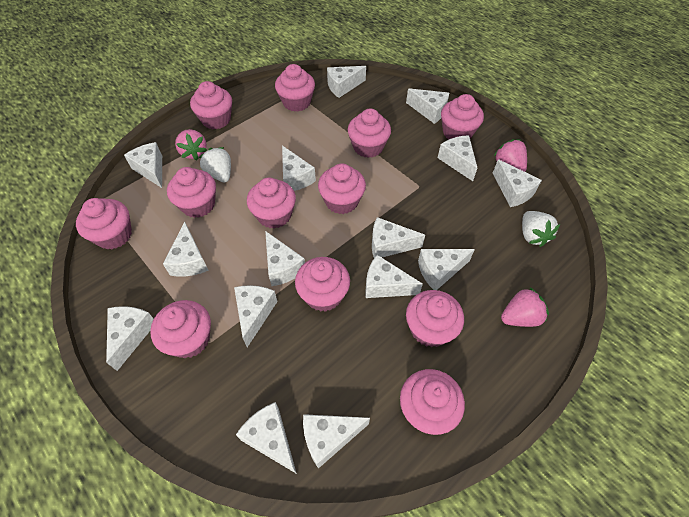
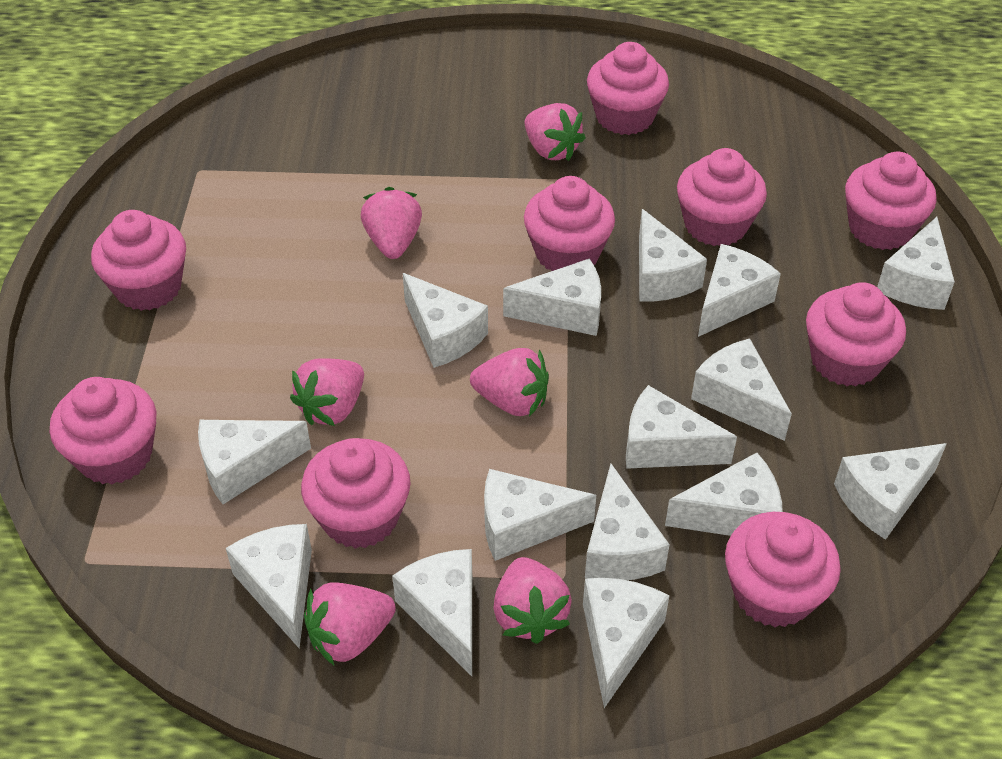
pink cupcake: 12 -> 9
pink strawberry: 3 -> 6
white strawberry: 2 -> 0

